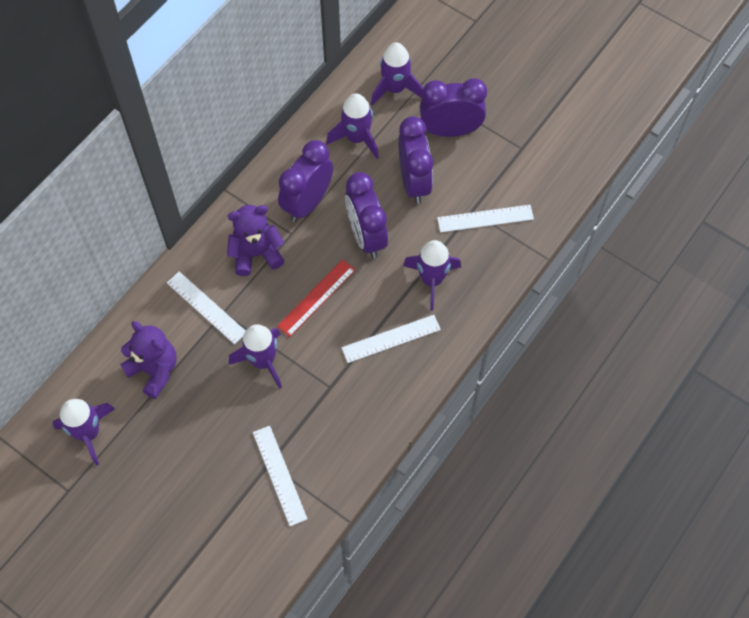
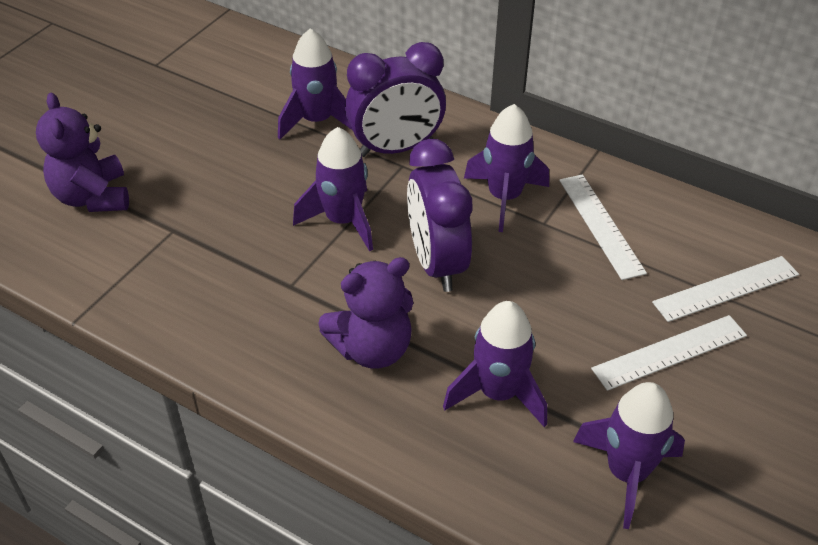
purple clock: 4 -> 2
red ruler: 1 -> 0
white ruler: 4 -> 3

